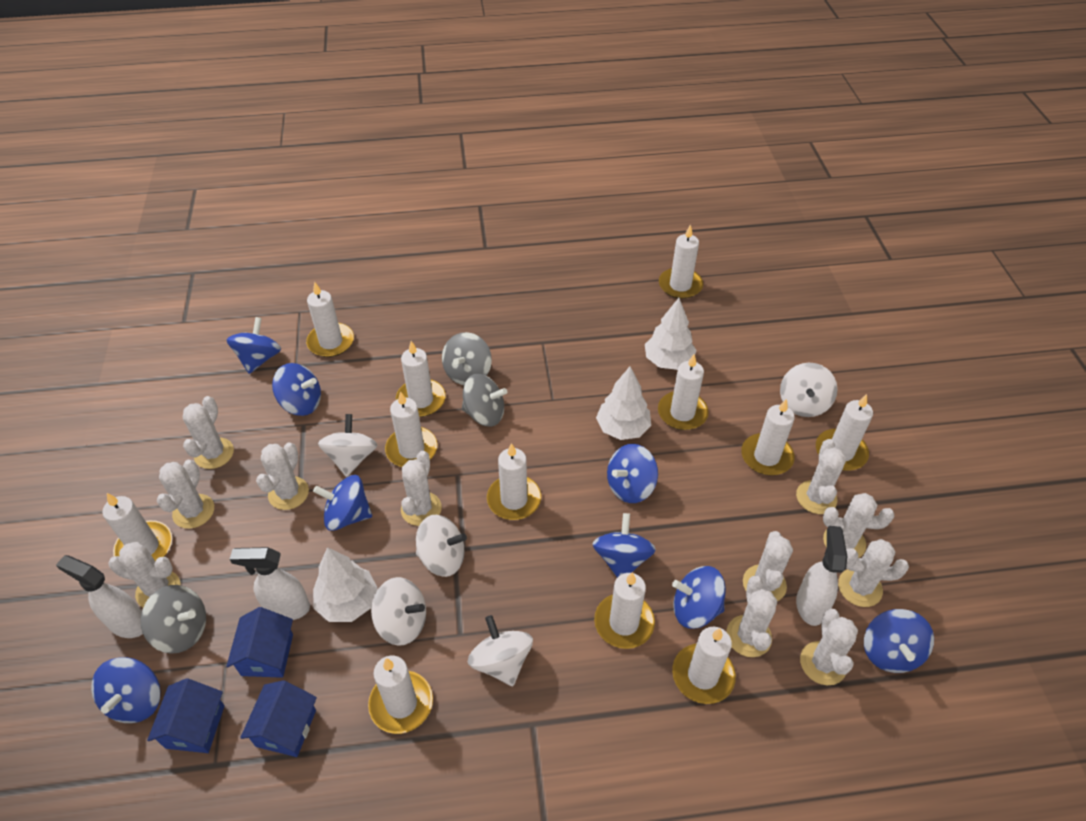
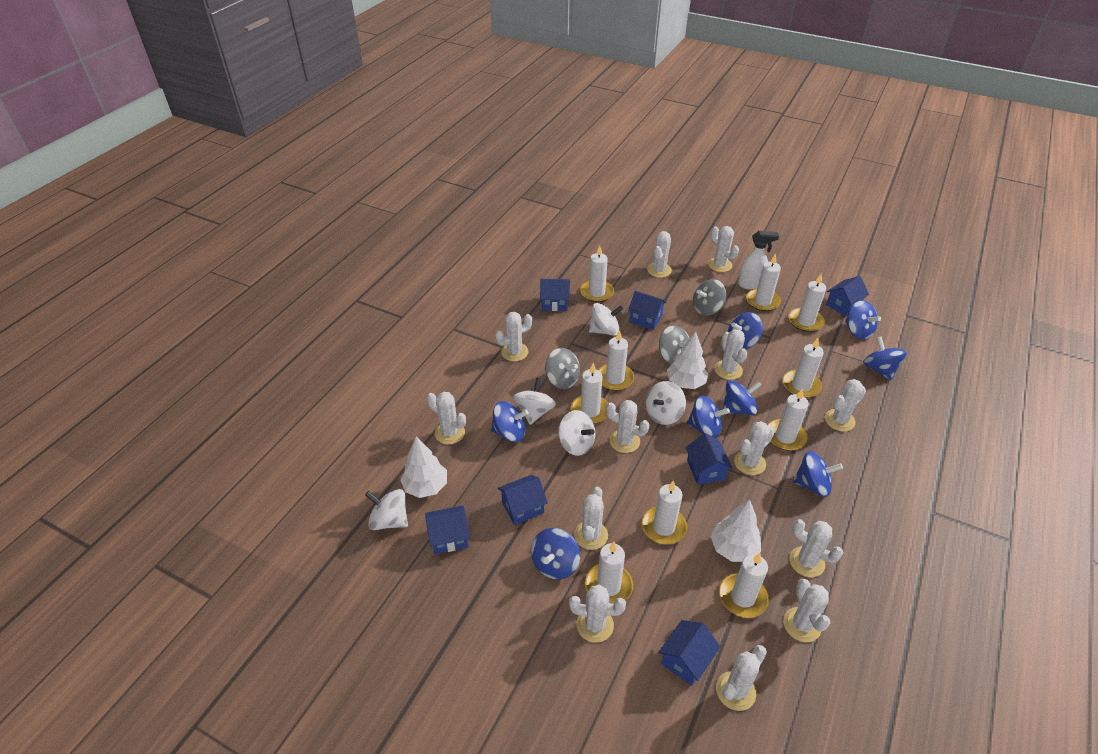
blue house: 3 -> 7
white cactus: 11 -> 13
white candle: 12 -> 10
white spray bottle: 3 -> 1

